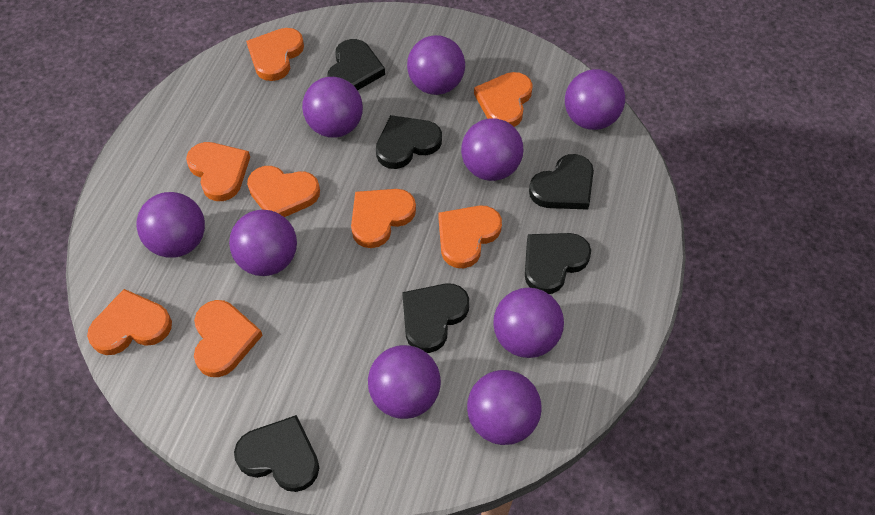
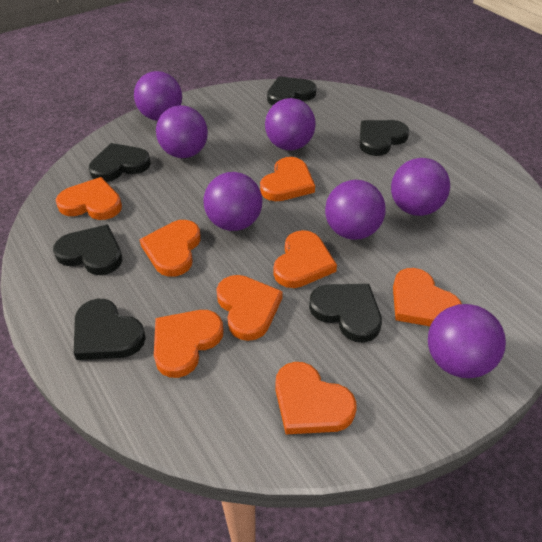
purple ball: 9 -> 7

